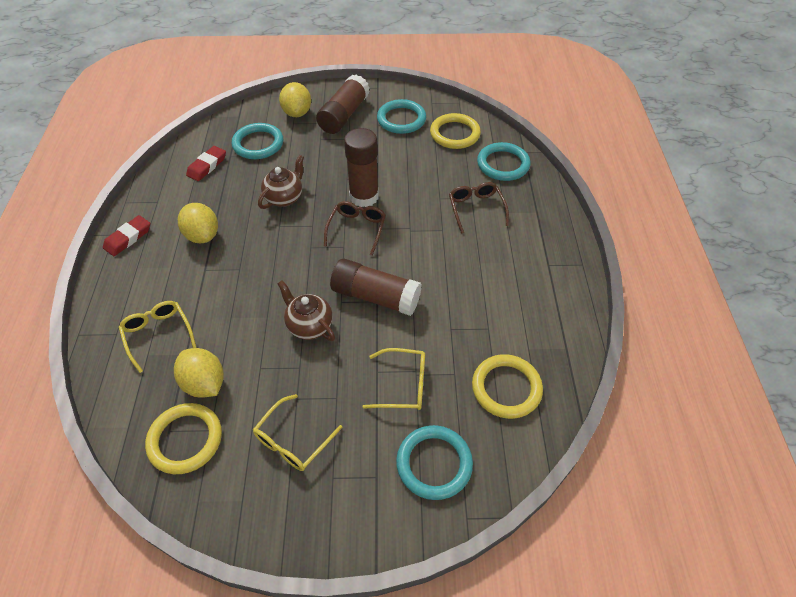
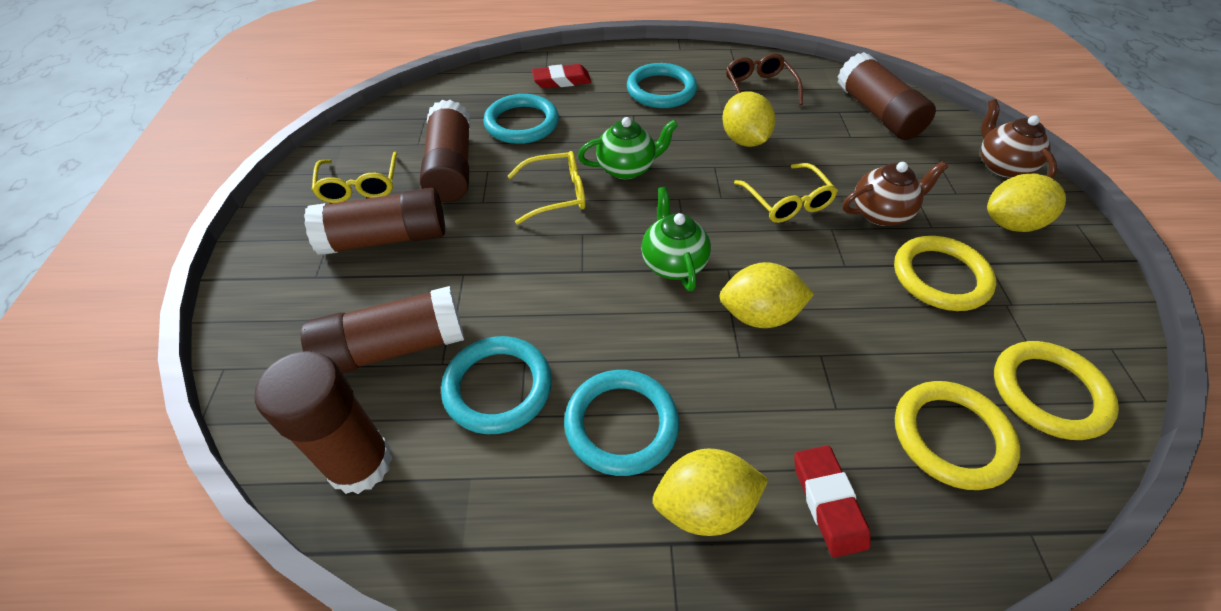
brown glasses: 2 -> 1
brown glue stick: 3 -> 5
green teapot: 0 -> 2
yellow lemon: 3 -> 4

